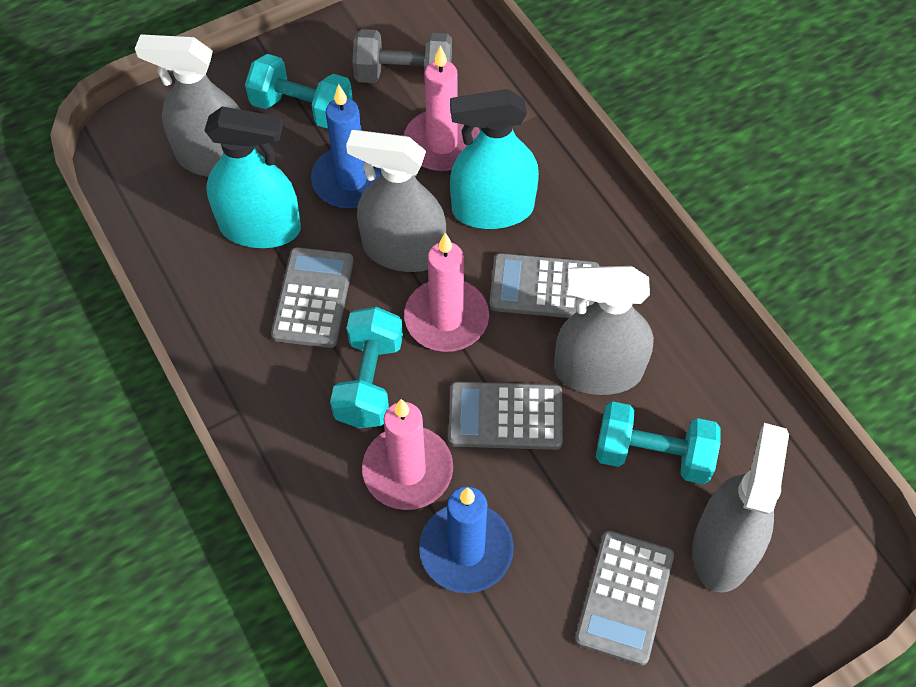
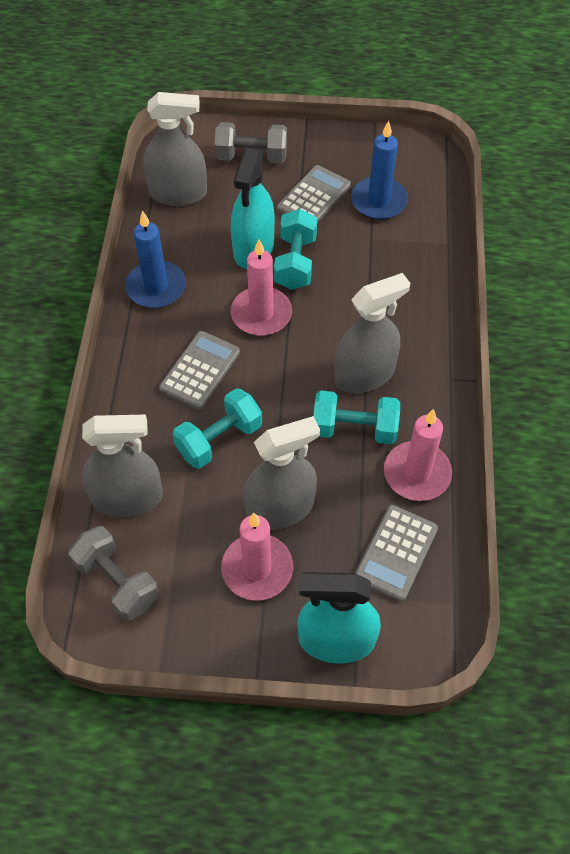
grey calculator: 4 -> 3
grey dumbbell: 1 -> 2

